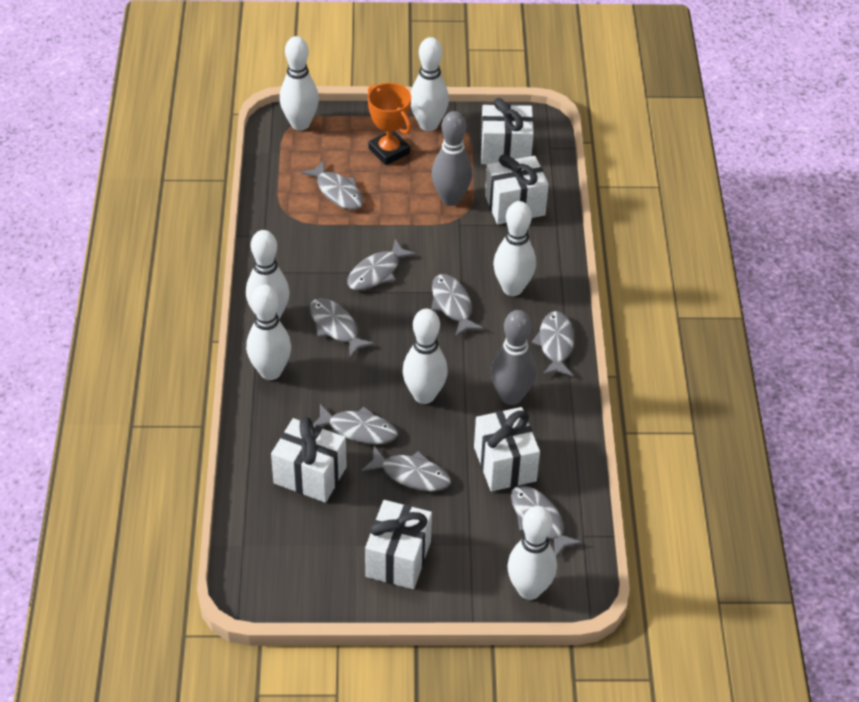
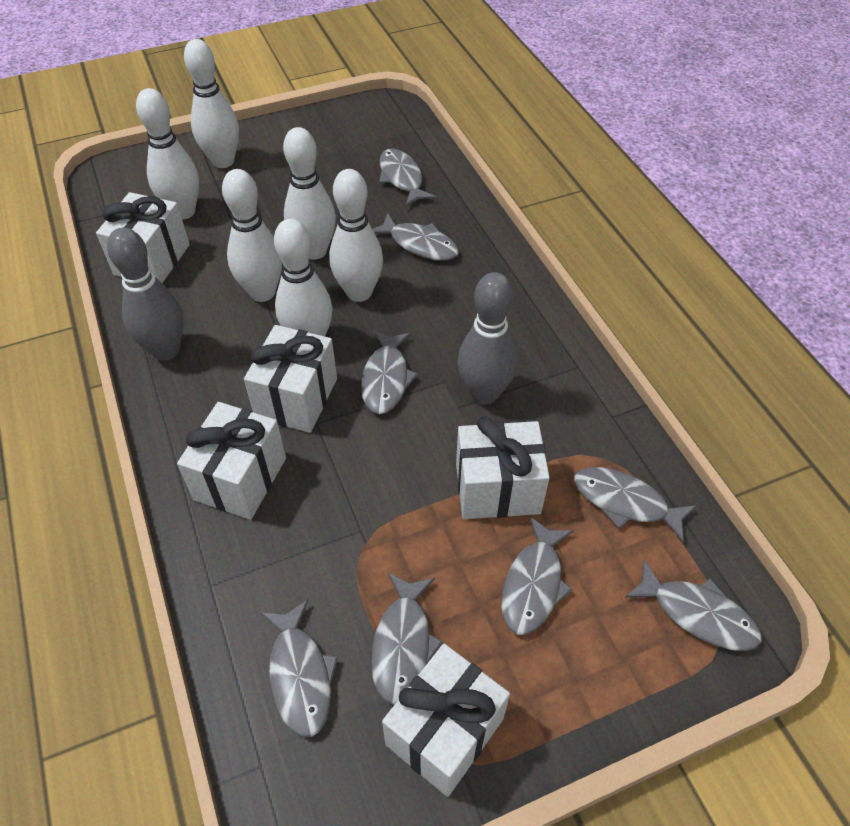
orange trophy: 1 -> 0
white bowling pin: 7 -> 6

